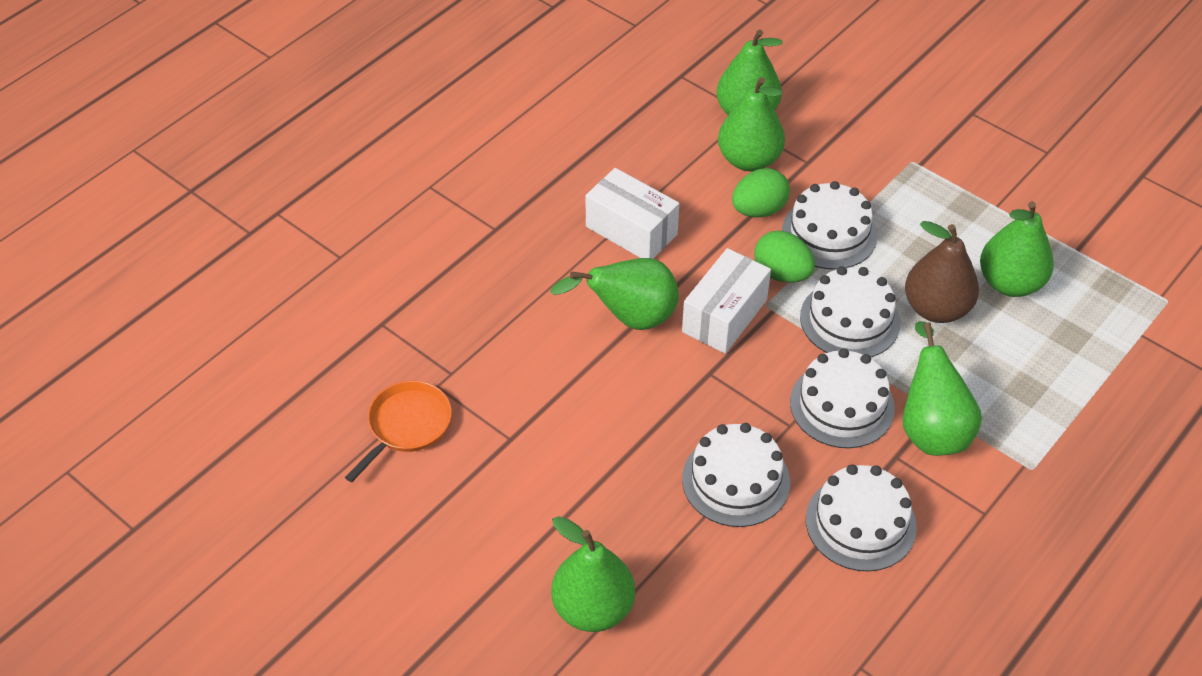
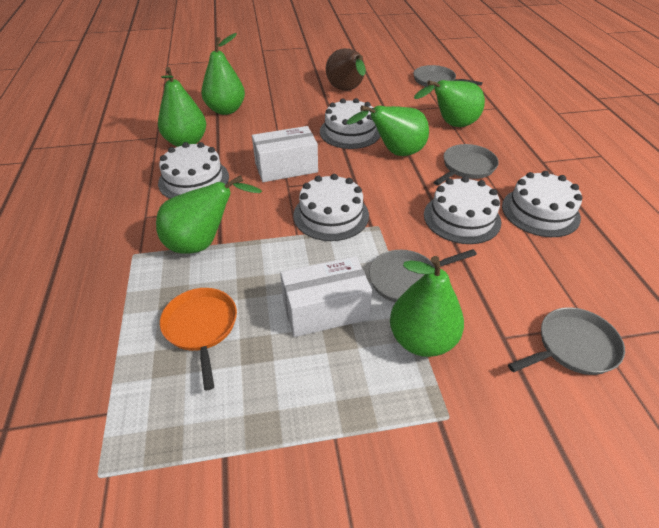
green egg: 2 -> 0
grey pan: 0 -> 4

